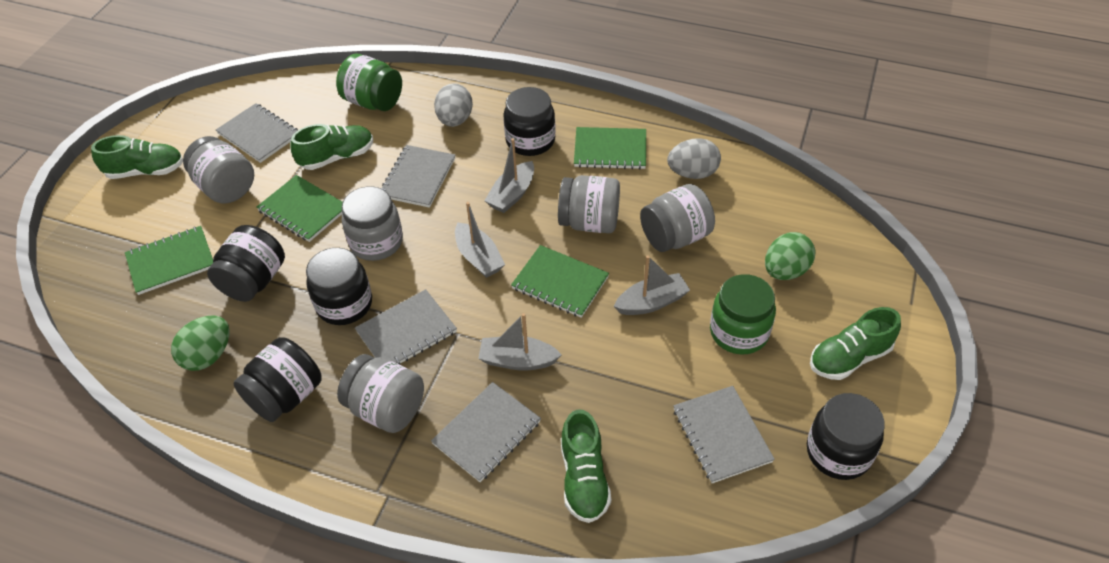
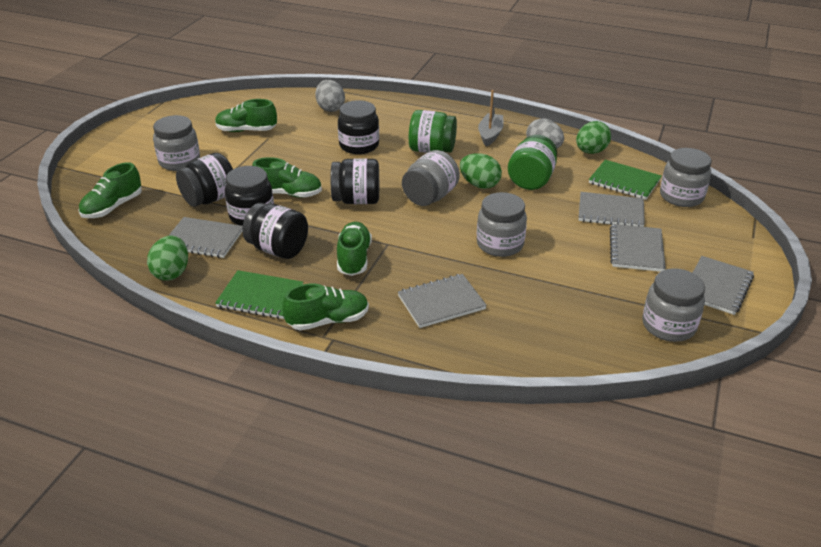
green egg: 2 -> 3
green notebook: 4 -> 2
green shoe: 4 -> 5
grey boat: 4 -> 1

